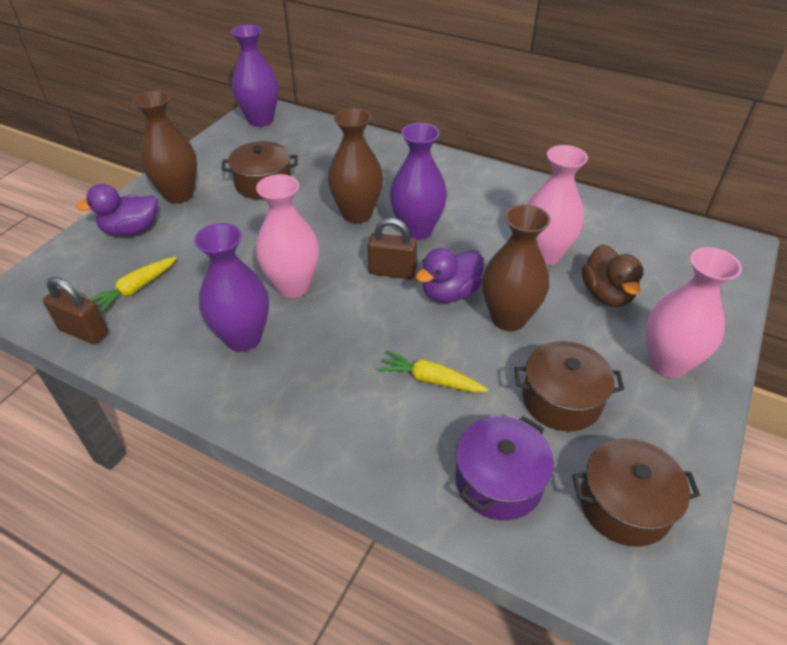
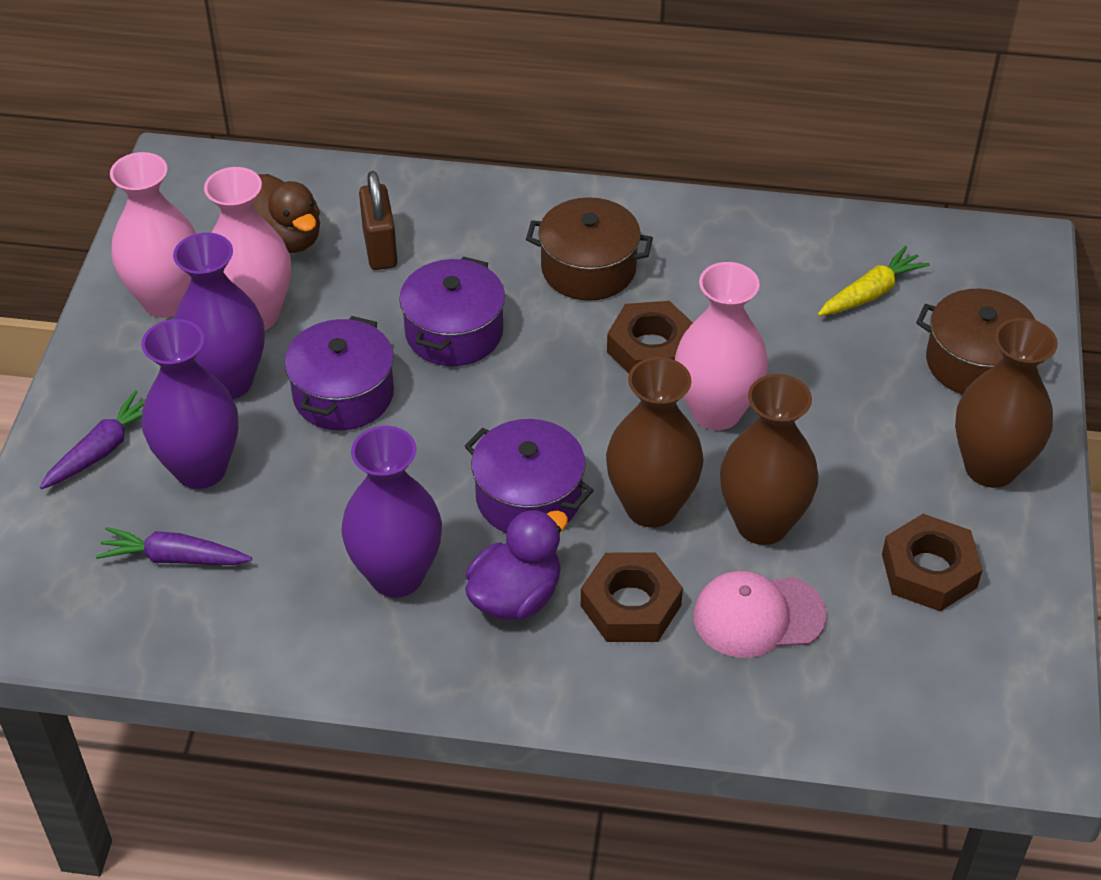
brown nut: 0 -> 3
brown padlock: 2 -> 1
brown pot: 3 -> 2
pink cap: 0 -> 1
purple carrot: 0 -> 2
purple duck: 2 -> 1
purple pot: 1 -> 3
yellow carrot: 2 -> 1

